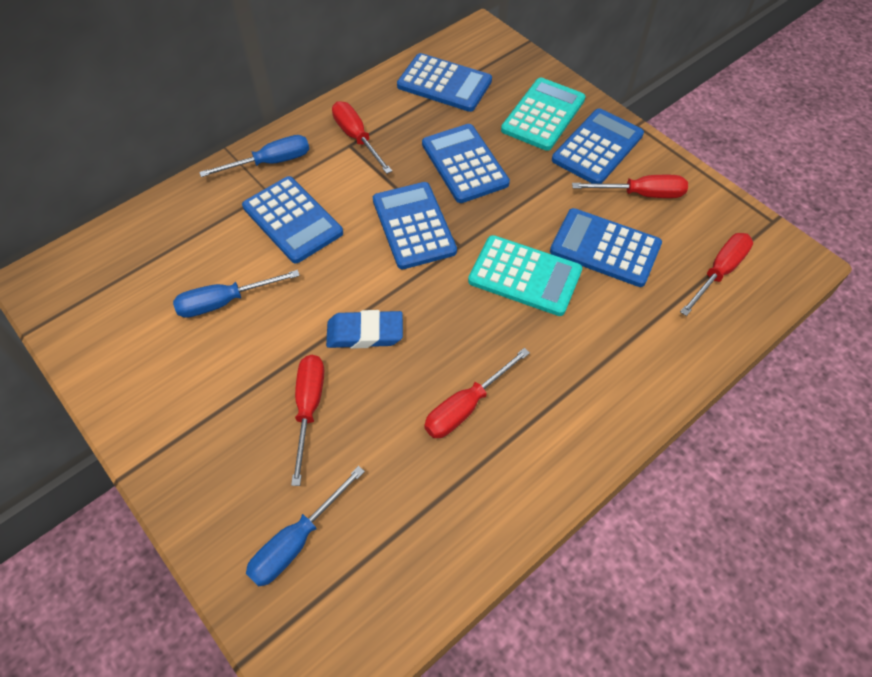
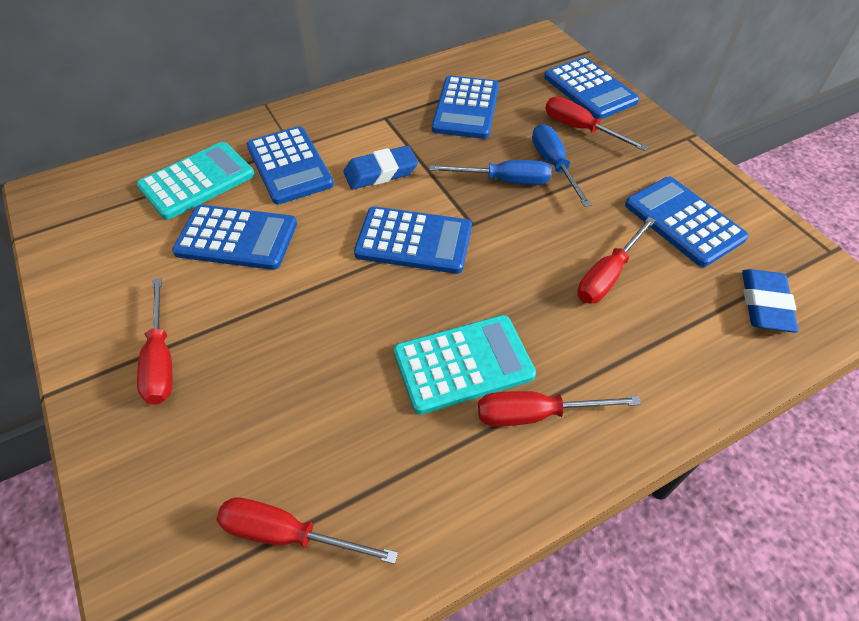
blue eraser: 1 -> 2
blue screwdriver: 3 -> 2

